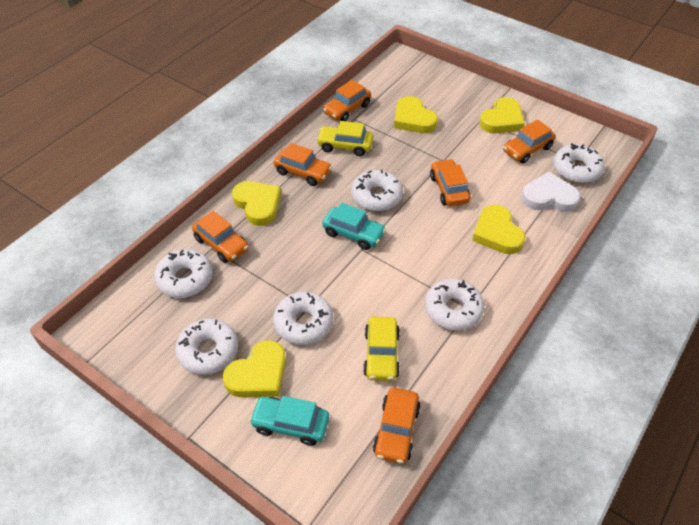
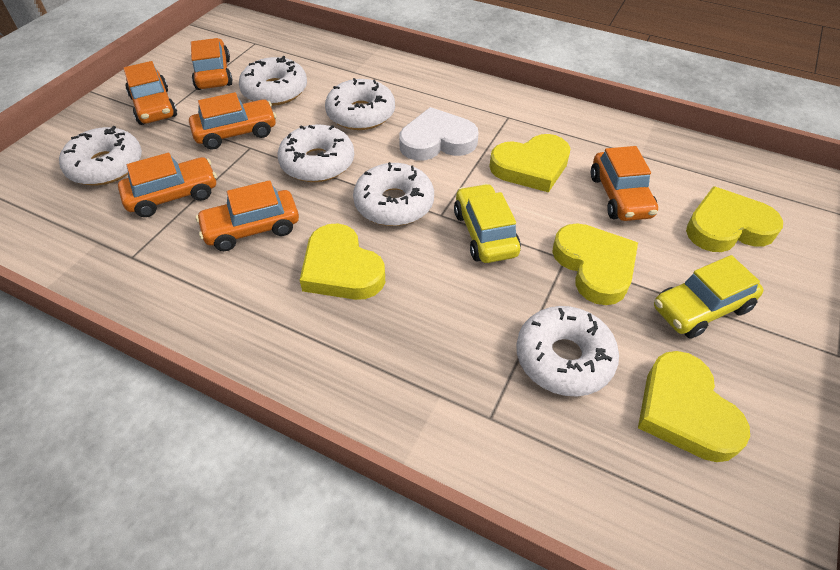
turquoise car: 2 -> 0

